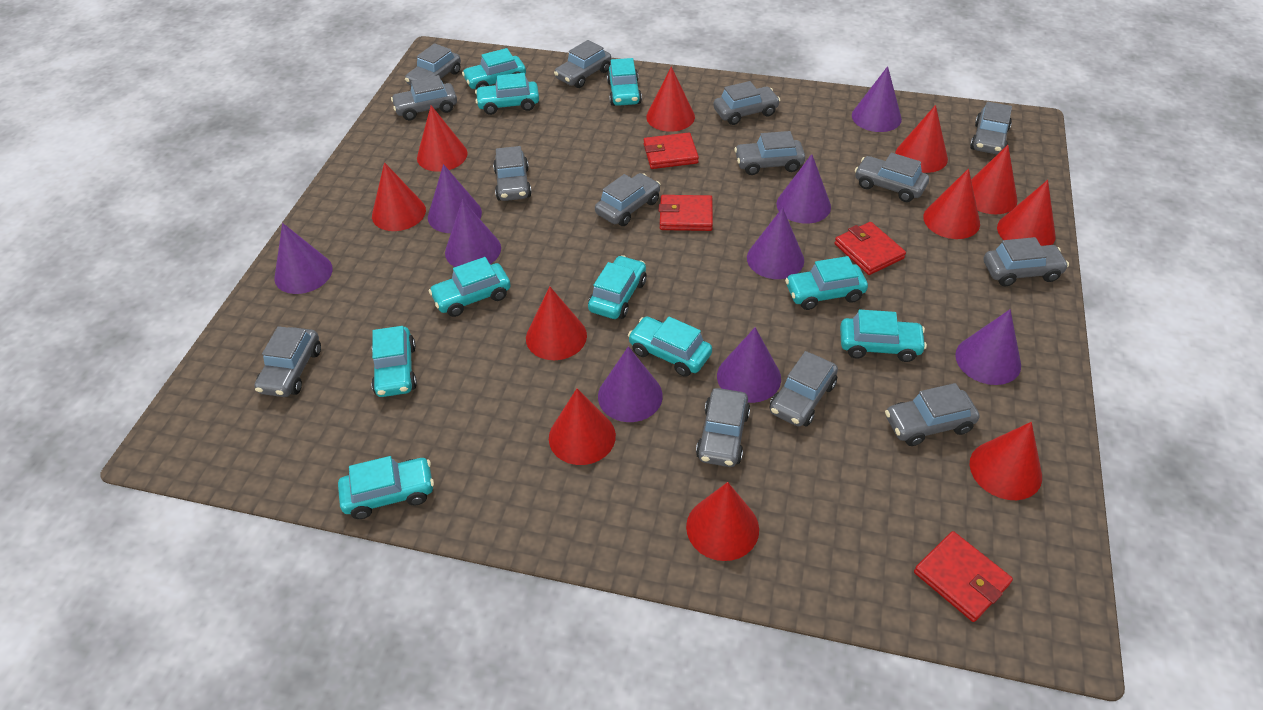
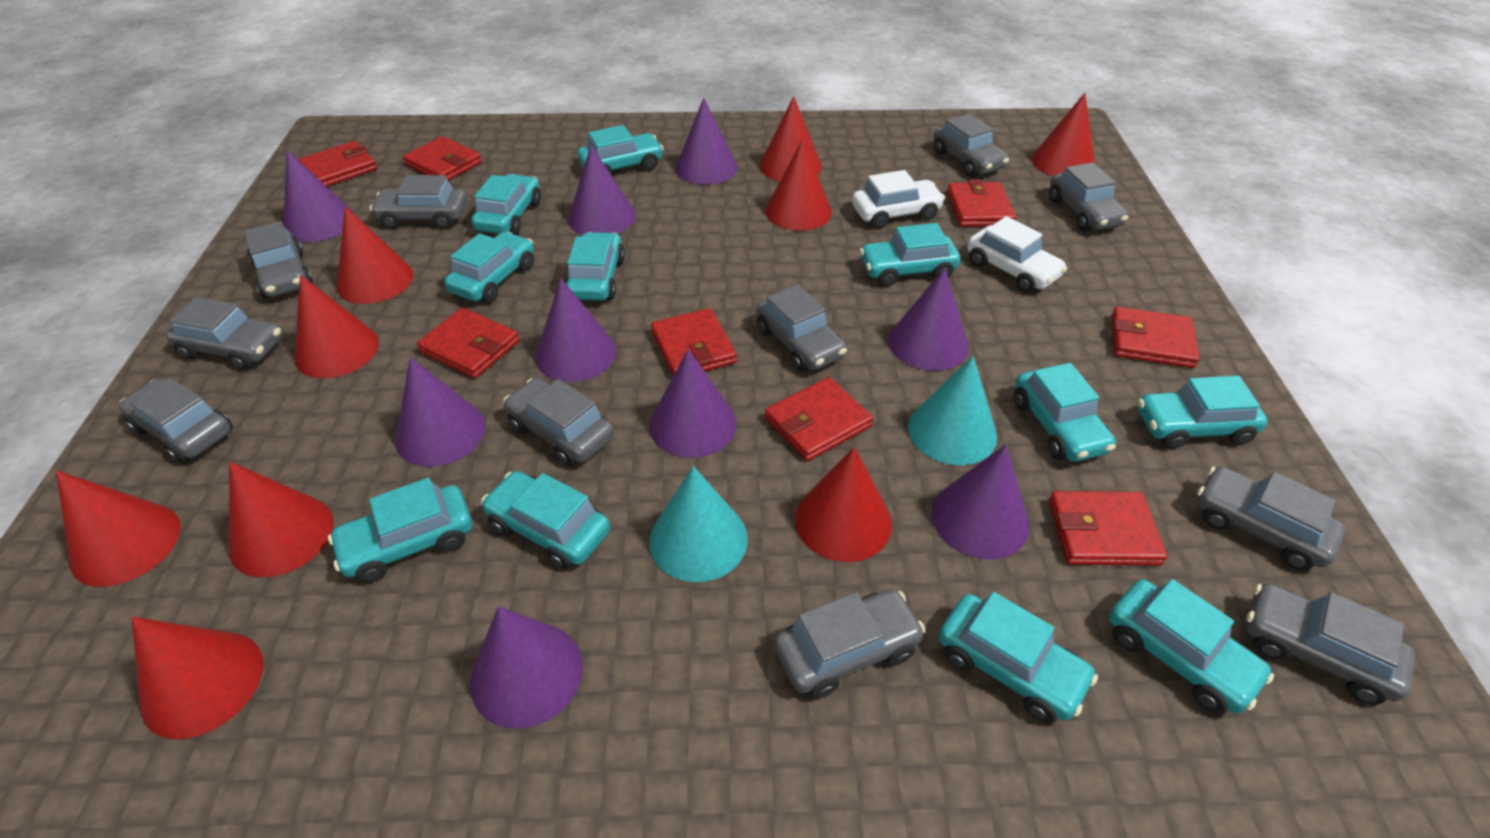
grey car: 14 -> 11
red cone: 11 -> 9
red wallet: 4 -> 8
turquoise car: 10 -> 11
turquoise cone: 0 -> 2
white car: 0 -> 2

